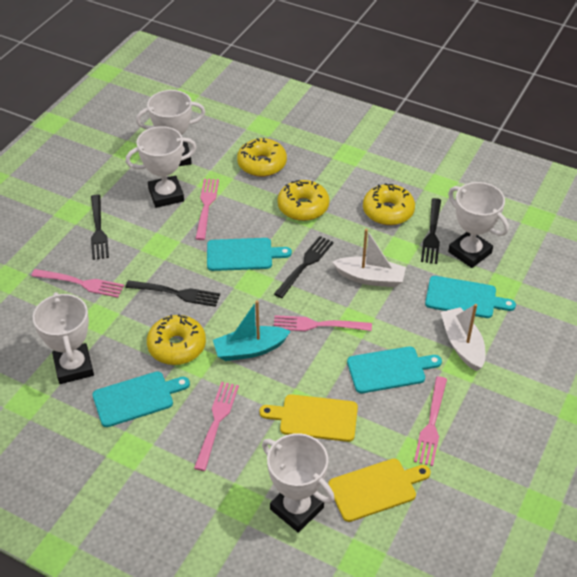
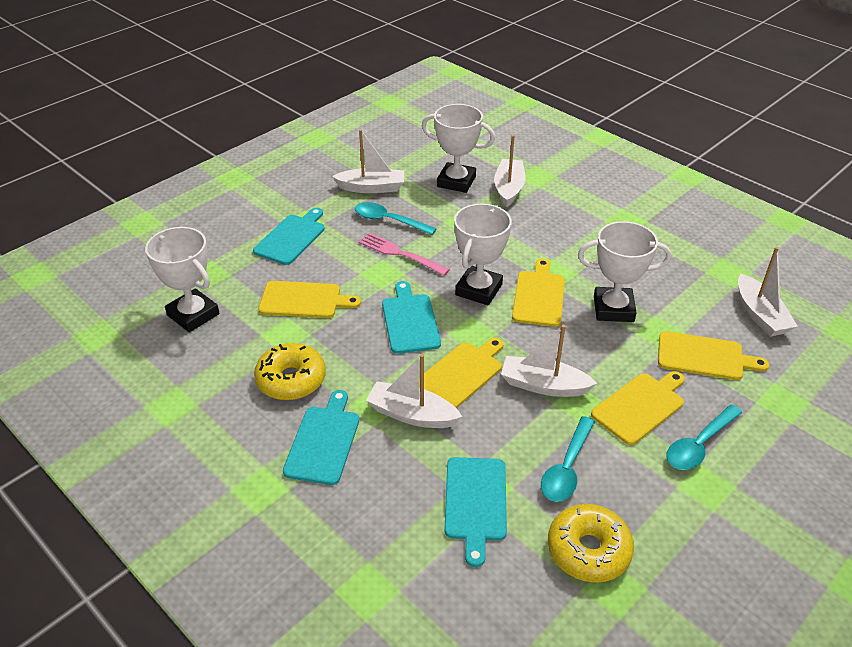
black fork: 4 -> 0
pink fork: 5 -> 1
turquoise boat: 1 -> 0
turquoise spoon: 0 -> 3
white boat: 2 -> 5
white trophy: 5 -> 4
yellow cutting board: 2 -> 5
yellow donut: 4 -> 2

